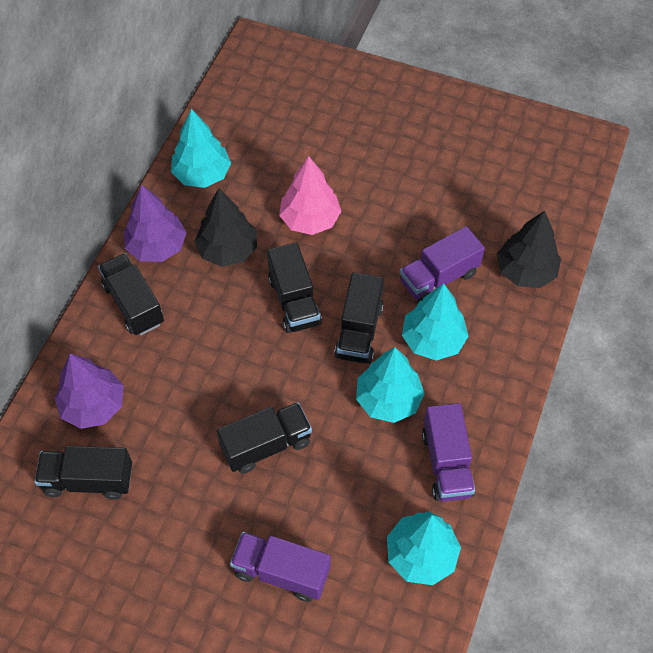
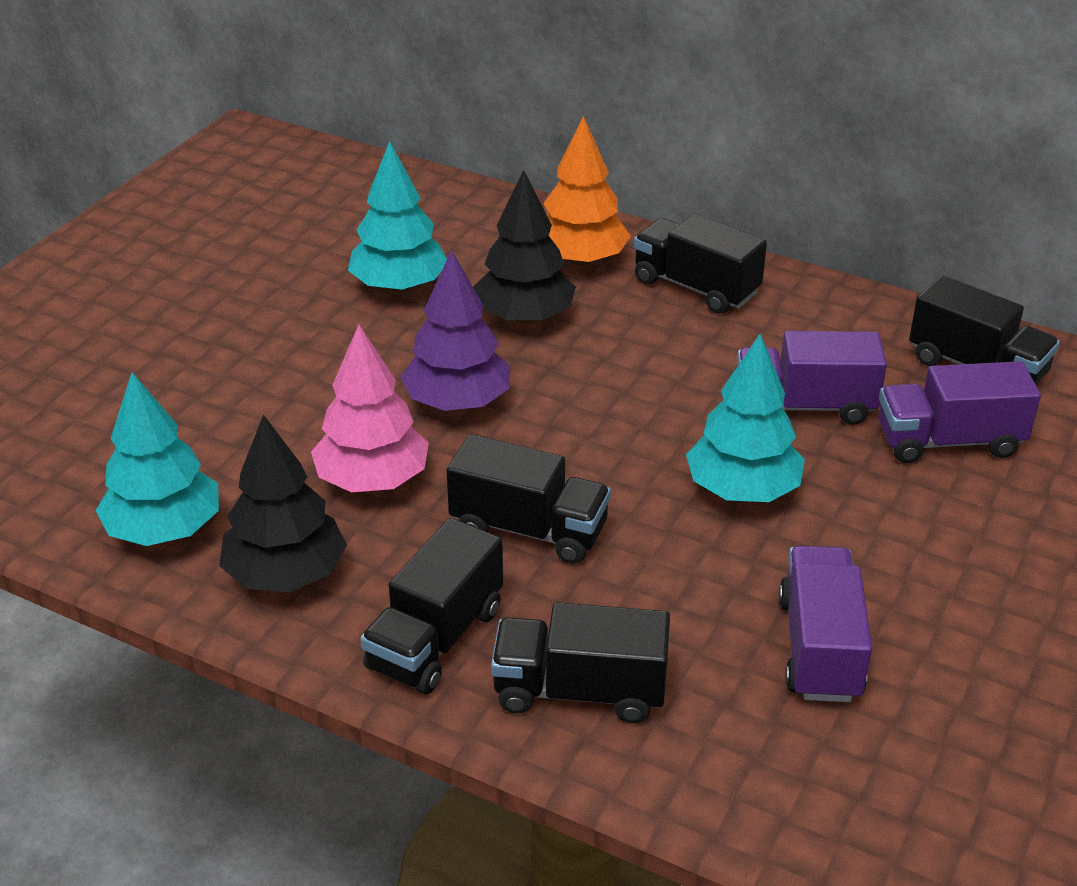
orange tree: 0 -> 1
purple tree: 2 -> 1
turquoise tree: 4 -> 3

